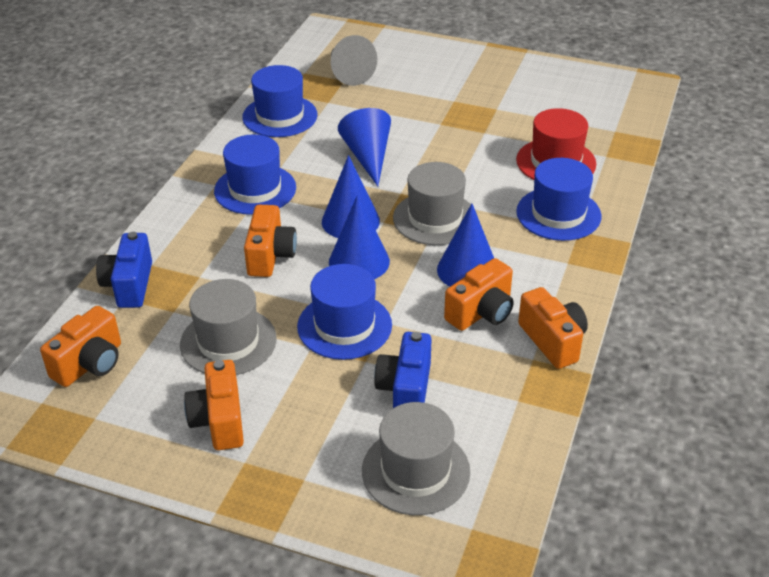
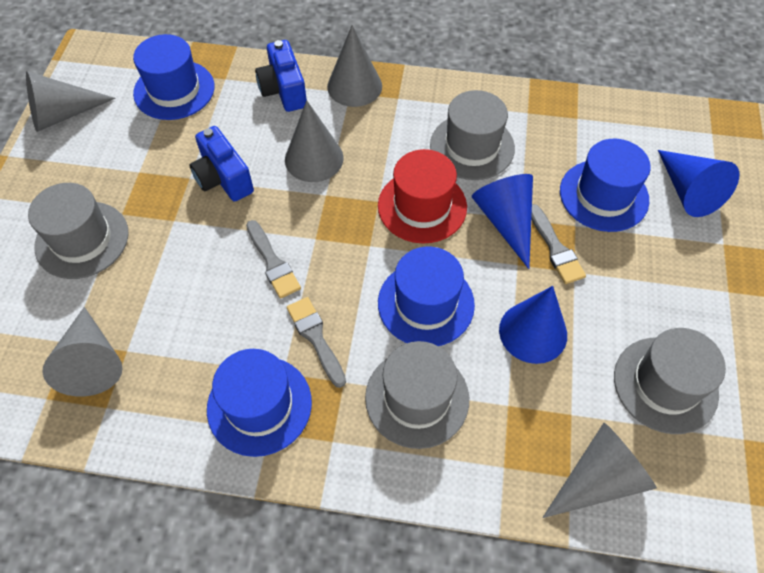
blue cone: 4 -> 3
grey brush: 0 -> 3
grey cone: 1 -> 5
grey hat: 3 -> 4
orange camera: 5 -> 0

